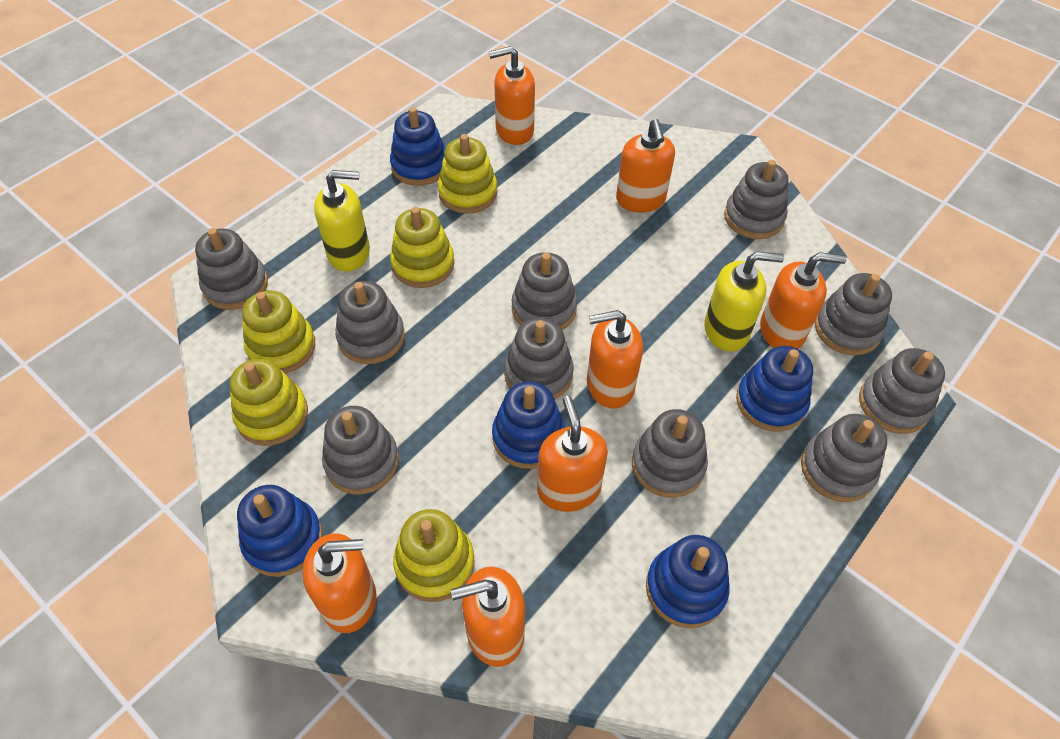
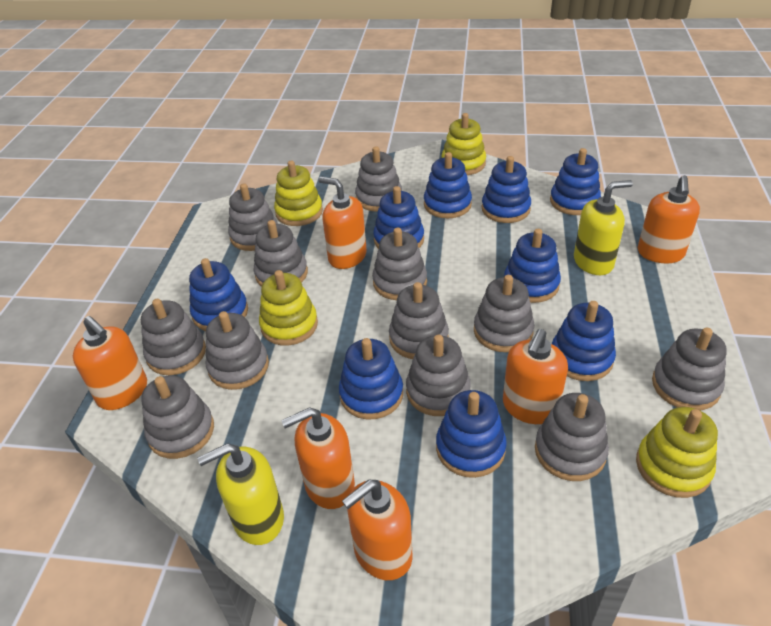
blue stacking toy: 5 -> 9
grey stacking toy: 10 -> 12
orange soap dispenser: 7 -> 6
yellow stacking toy: 5 -> 4

